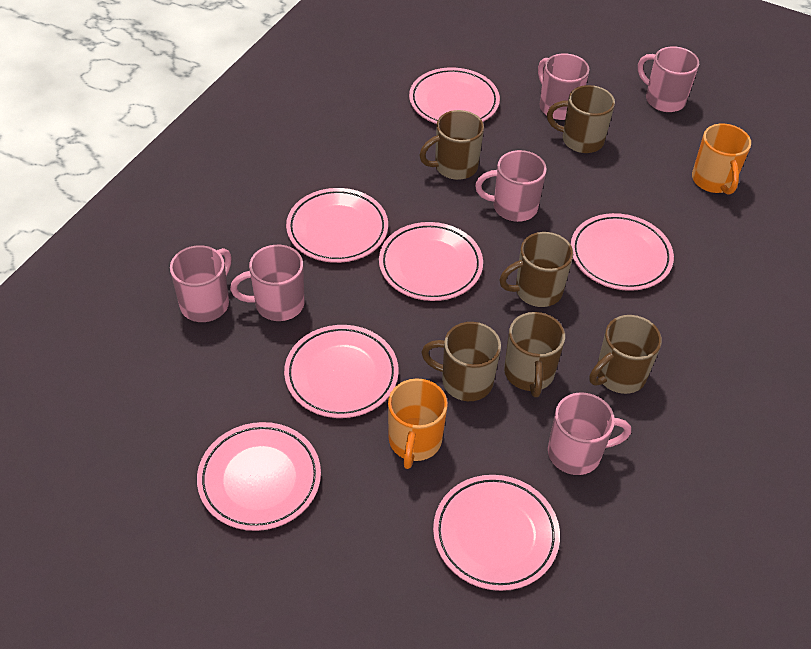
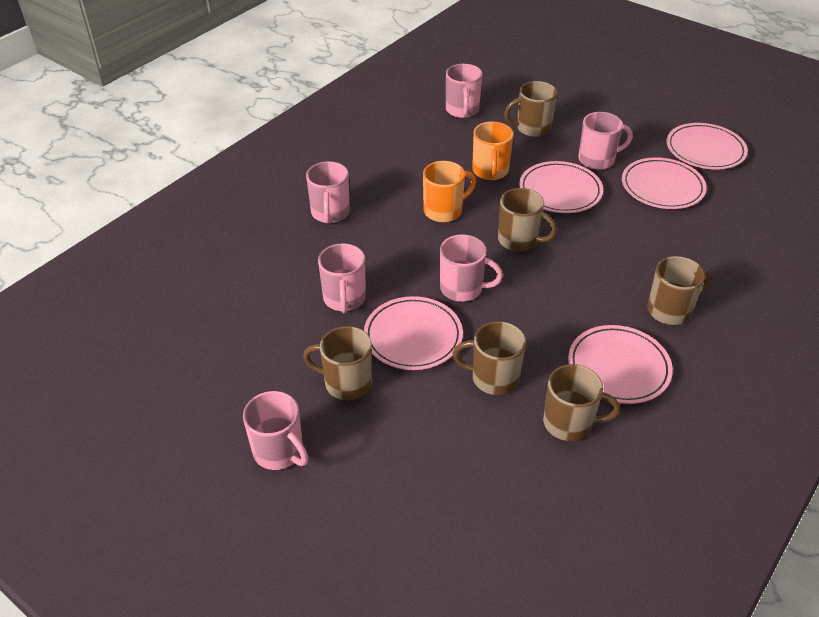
pink plate: 7 -> 5

